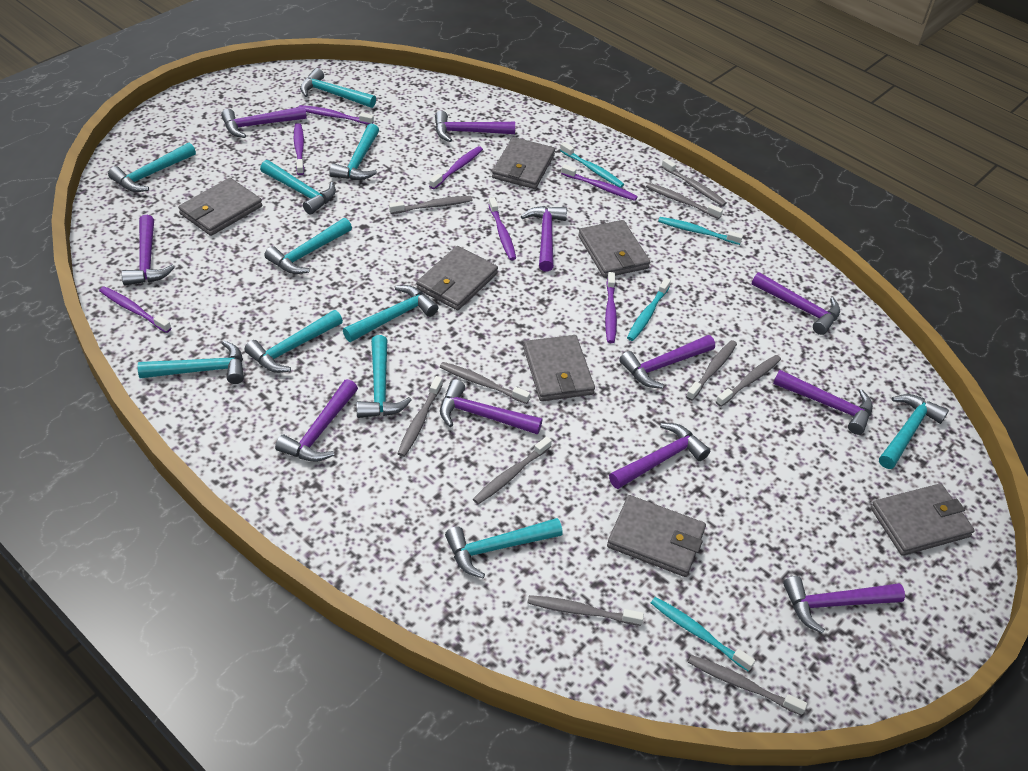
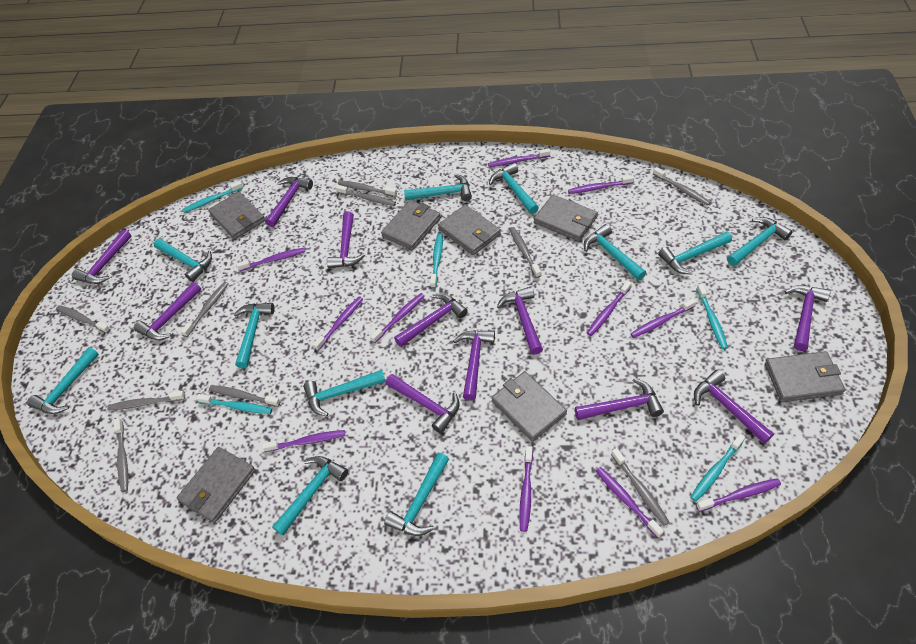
purple toothbrush: 7 -> 11
turquoise toothbrush: 4 -> 5

